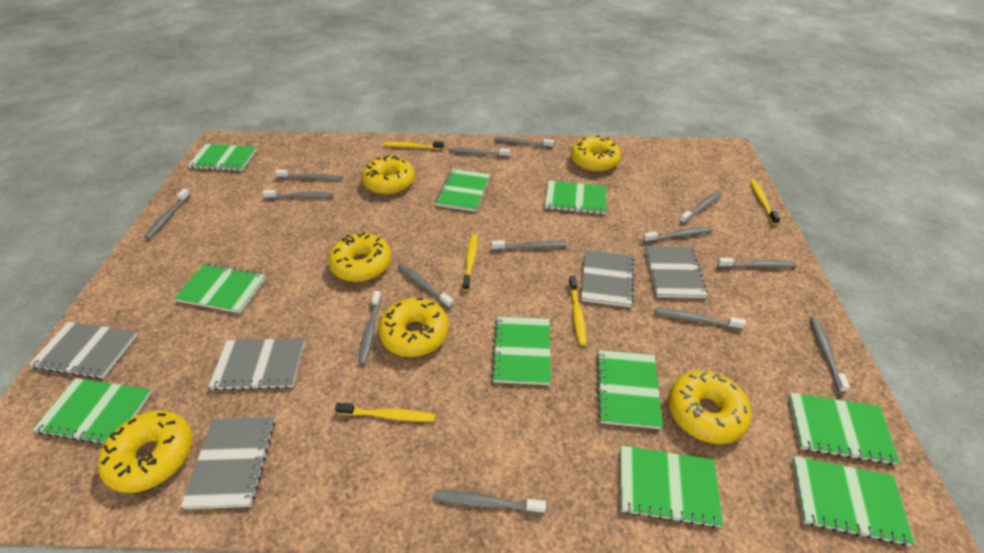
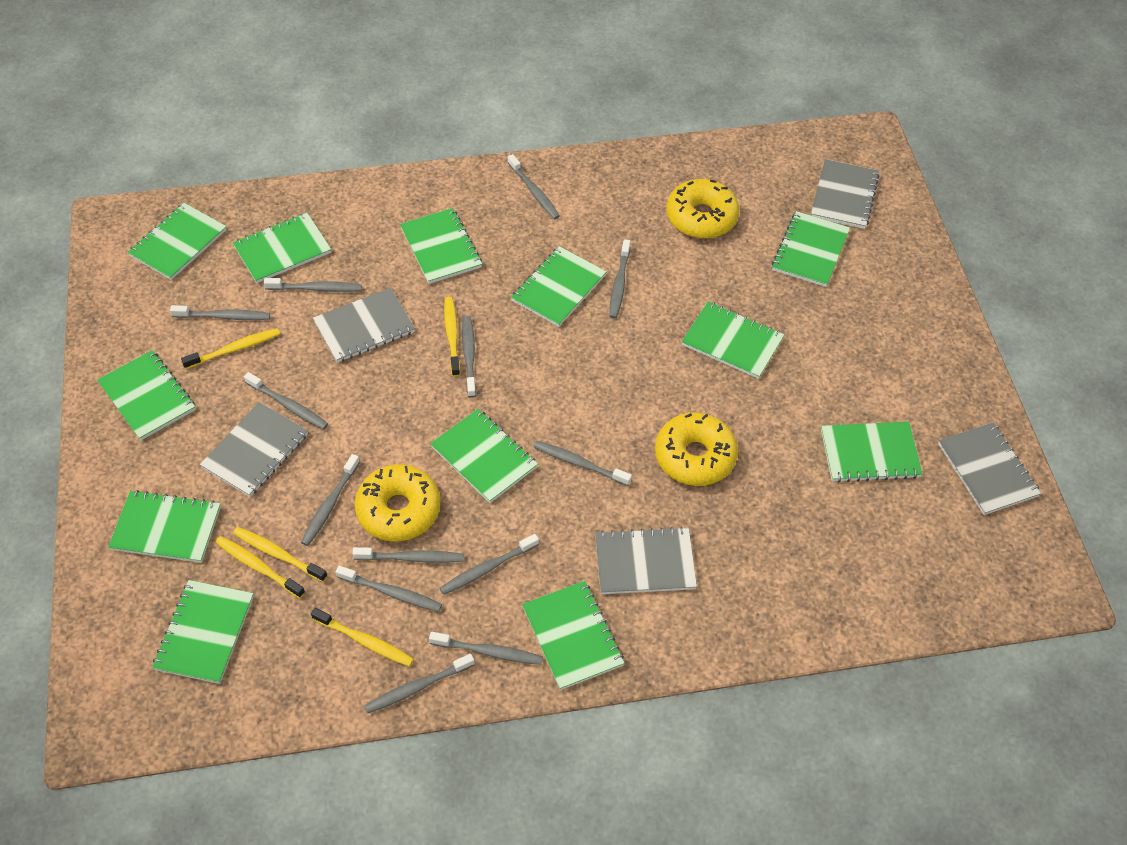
green notebook: 10 -> 12
grey toothbrush: 14 -> 13
yellow donut: 6 -> 3

